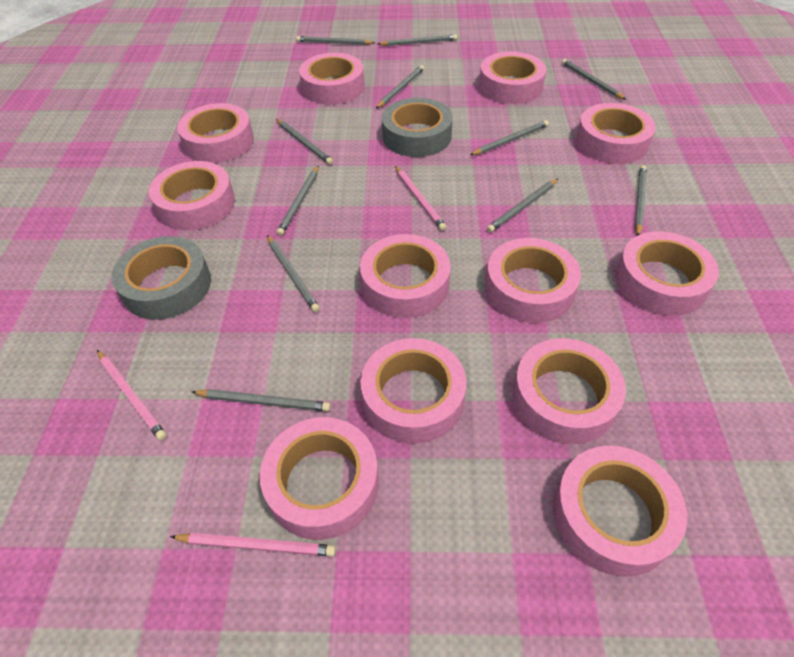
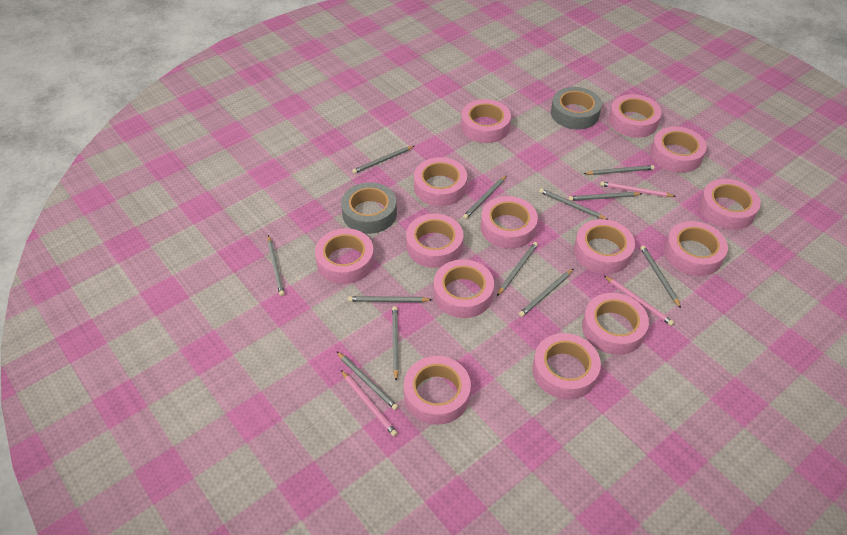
grey pencil: 11 -> 12
pink tape: 12 -> 14

